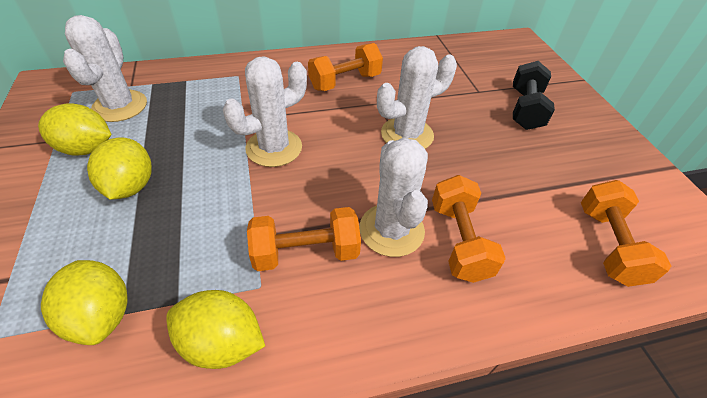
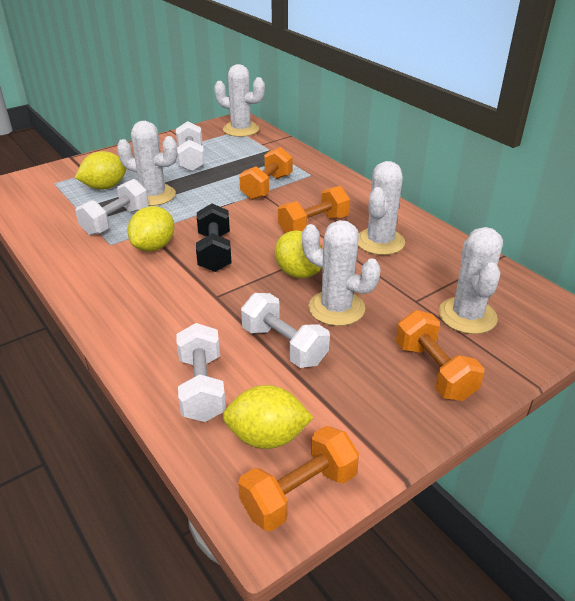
white cactus: 4 -> 5
white dumbbell: 0 -> 4

